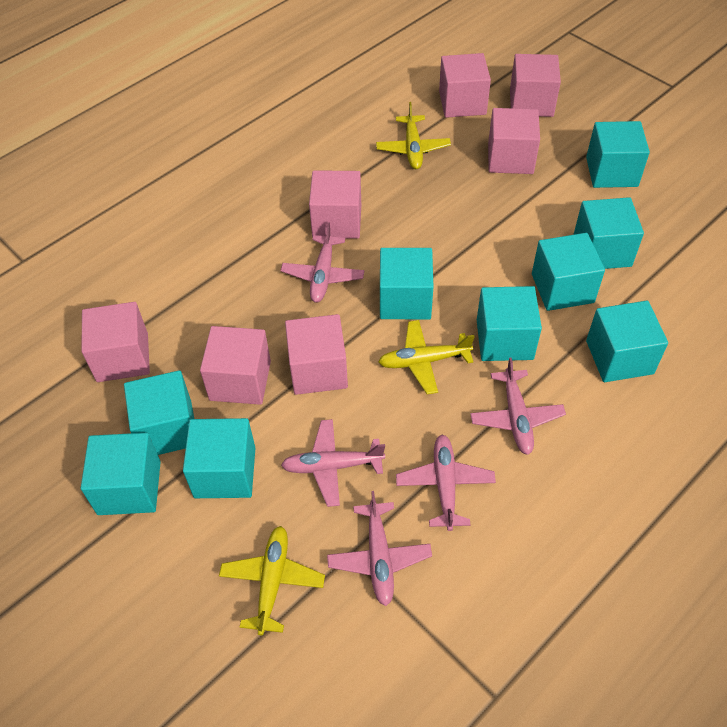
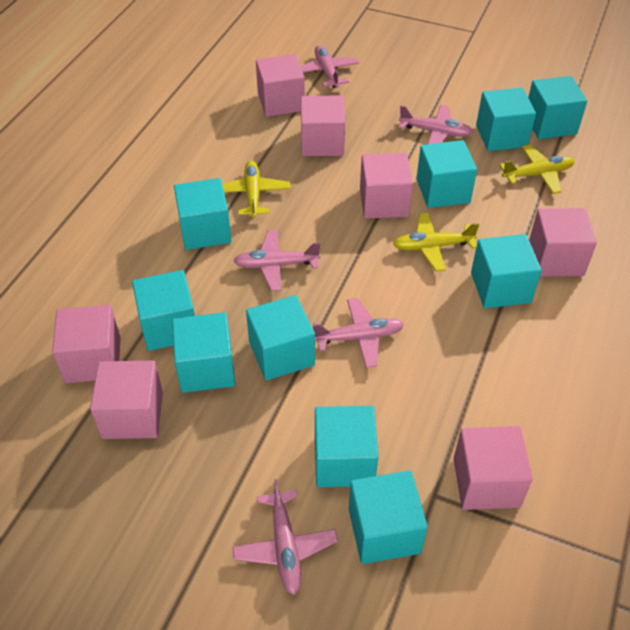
turquoise cube: 9 -> 10

